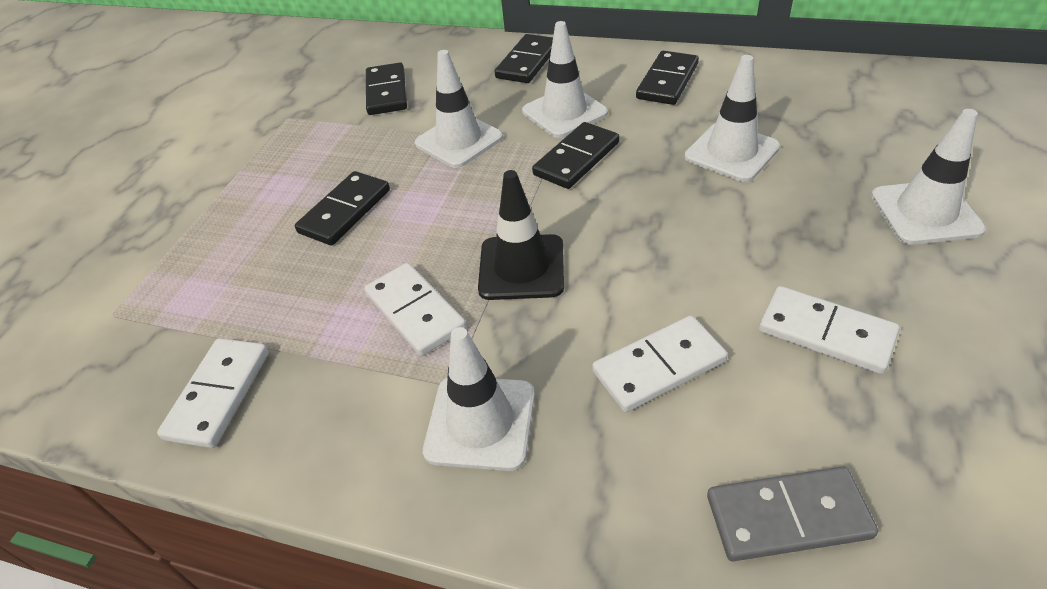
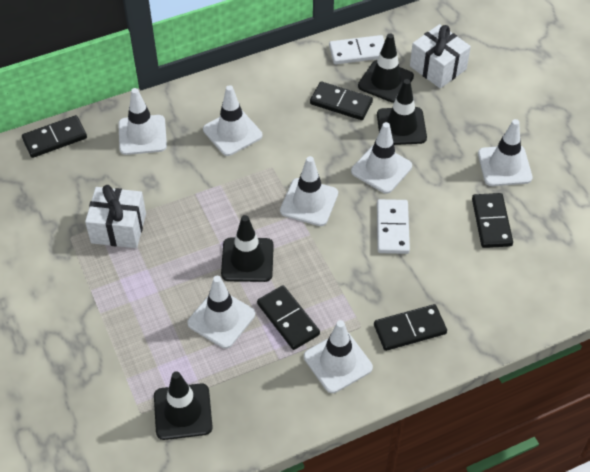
black traffic cone: 1 -> 4
grey domino: 1 -> 0
white domino: 4 -> 2
white gift: 0 -> 2
white traffic cone: 5 -> 7

